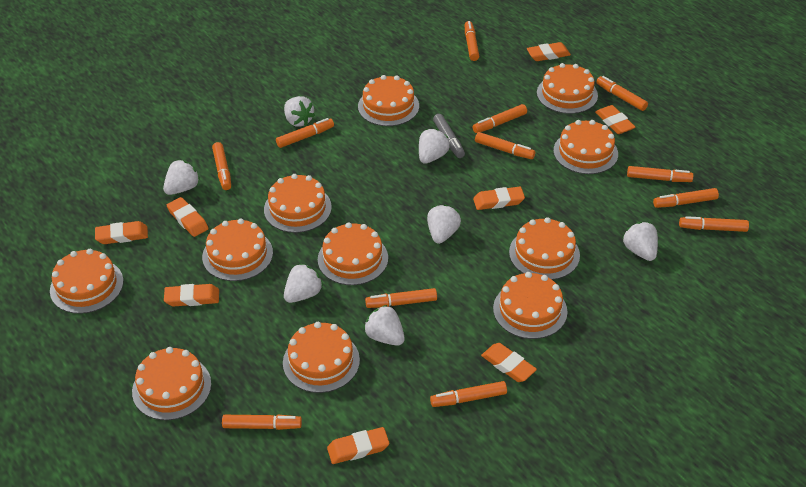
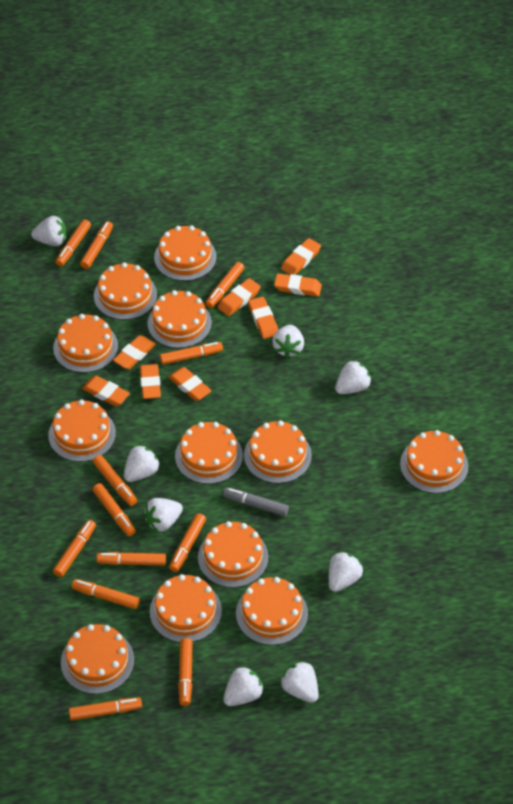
orange cake: 11 -> 12
white strawberry: 7 -> 8

